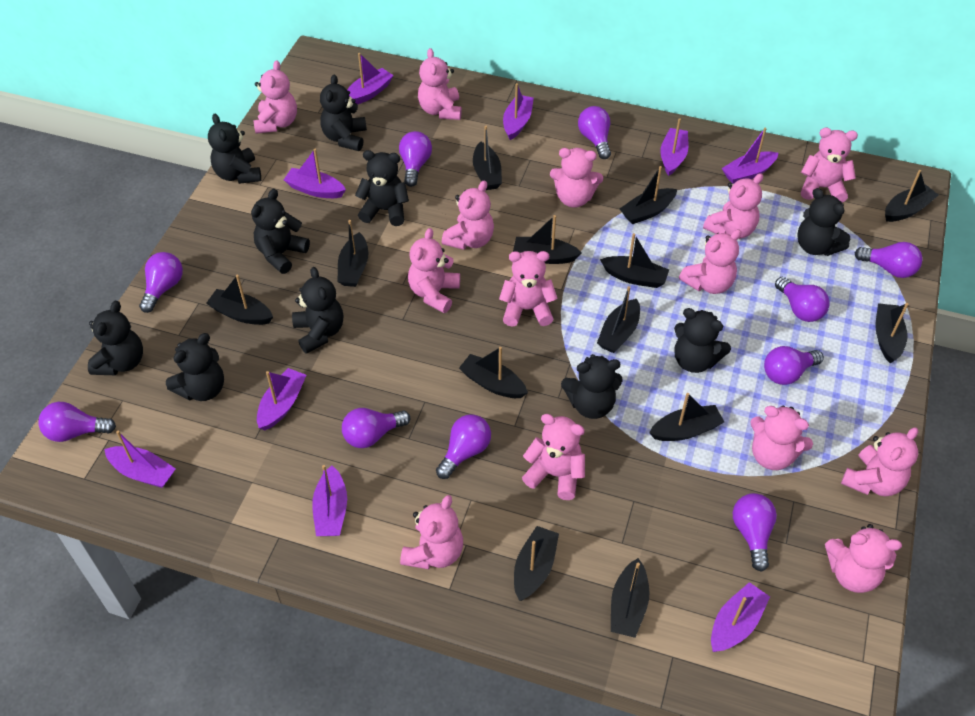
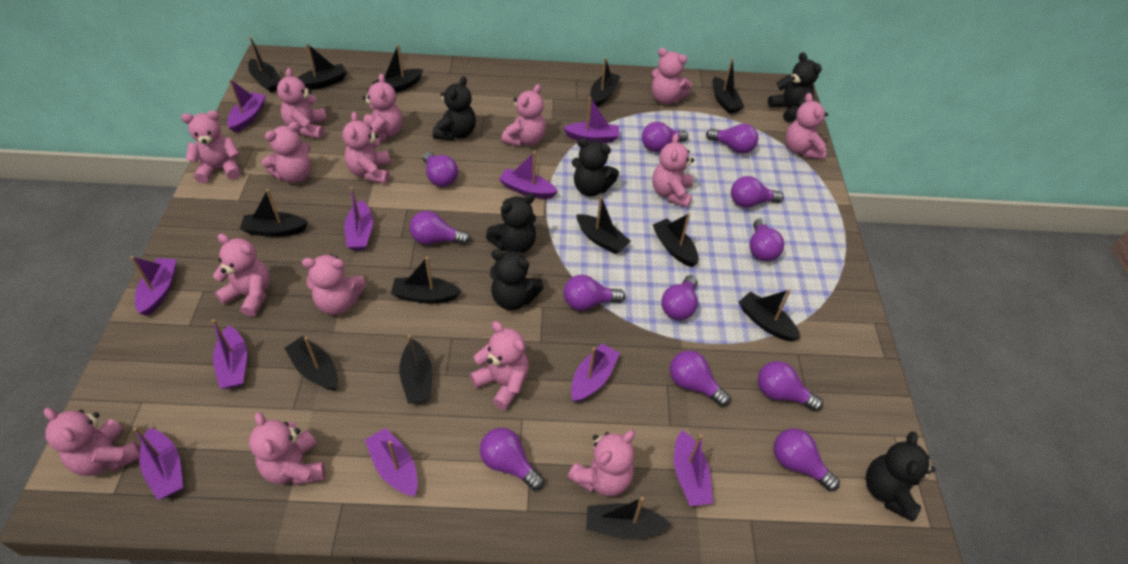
black teddy bear: 10 -> 6
pink teddy bear: 14 -> 15
purple boat: 9 -> 10
purple light bulb: 10 -> 12

